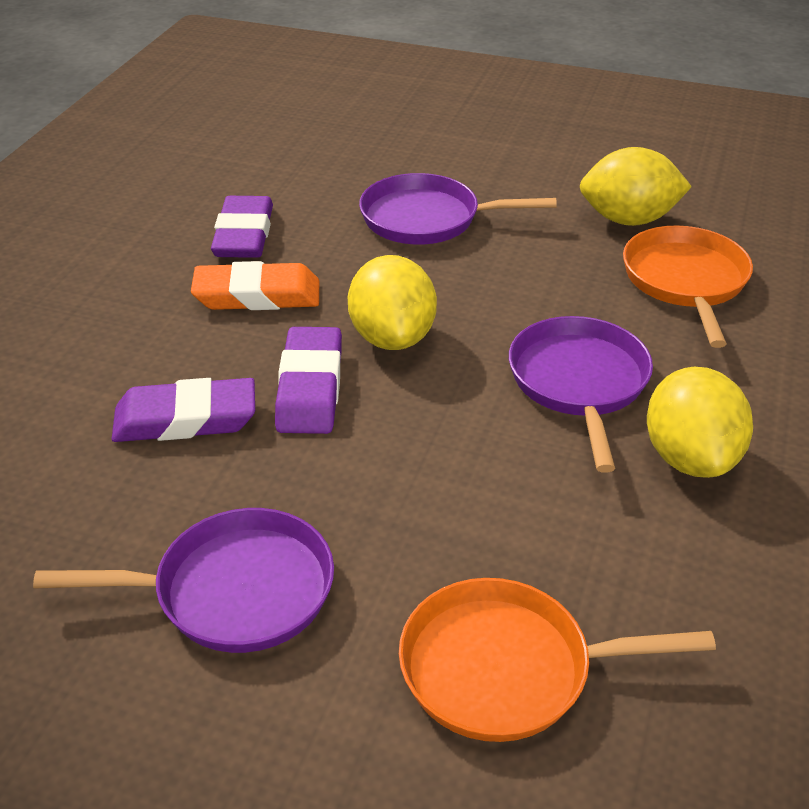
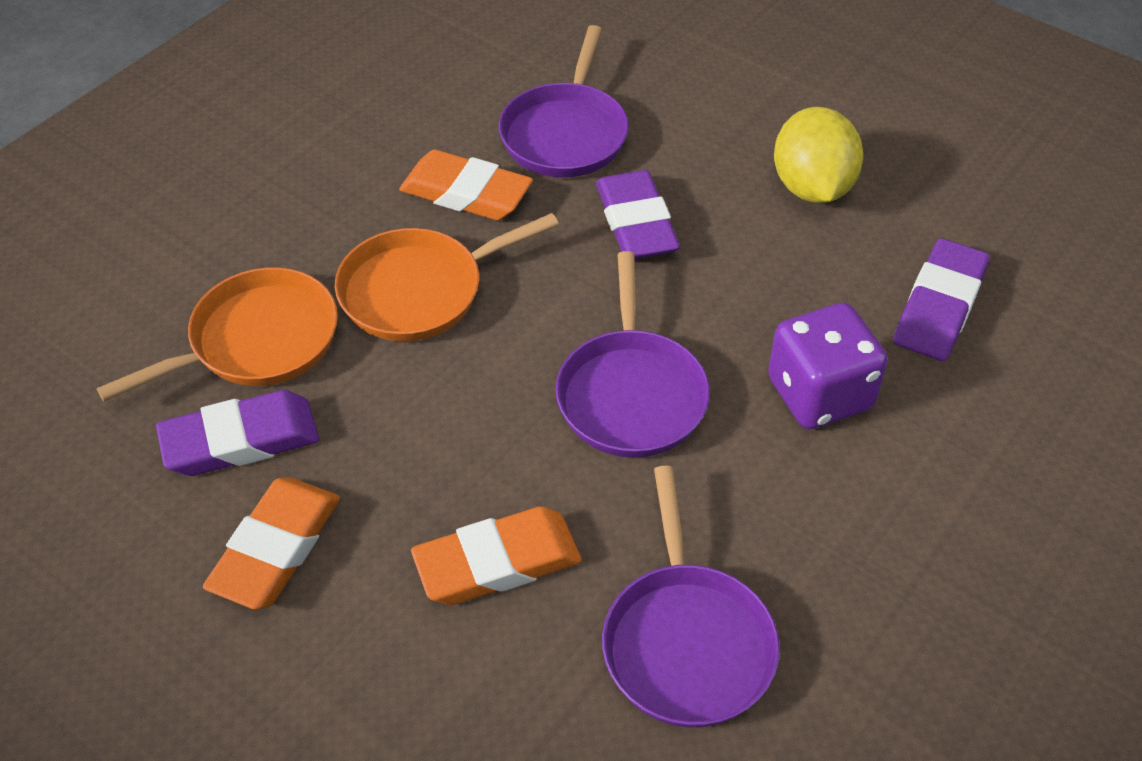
orange eraser: 1 -> 3
purple dice: 0 -> 1
yellow lemon: 3 -> 1

